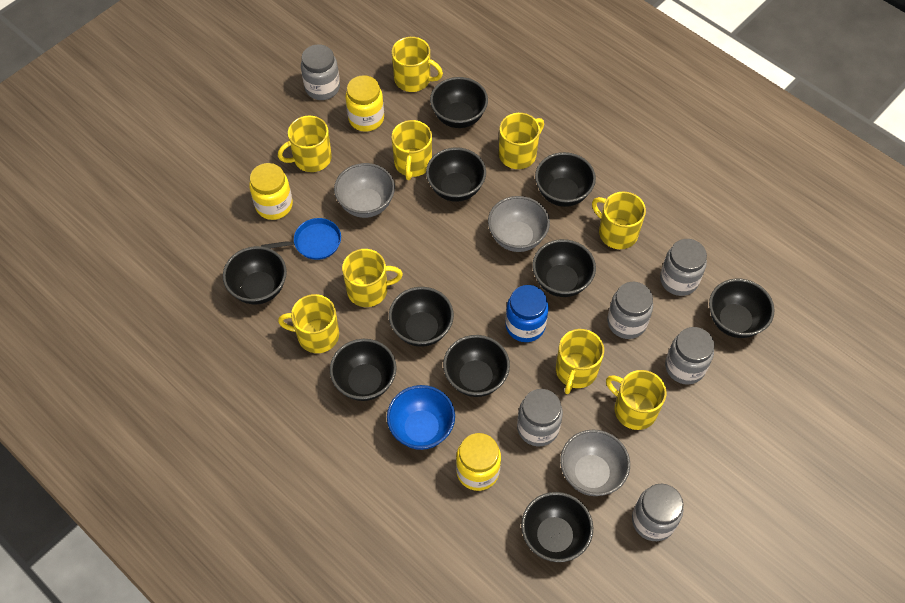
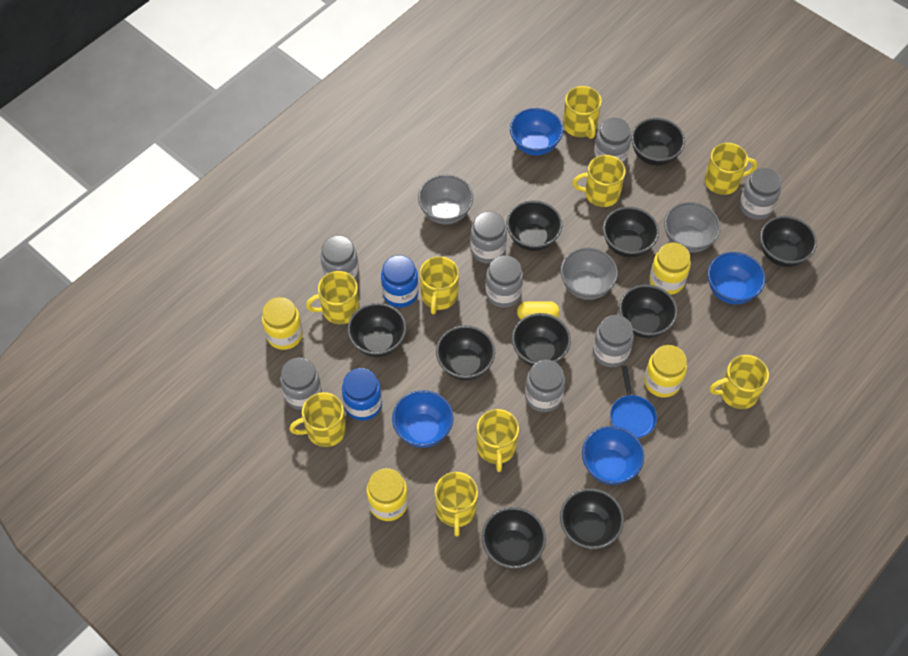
blue bowl: 1 -> 4
blue jar: 1 -> 2
grey jar: 6 -> 8
yellow capsule: 0 -> 1
yellow jar: 3 -> 4

